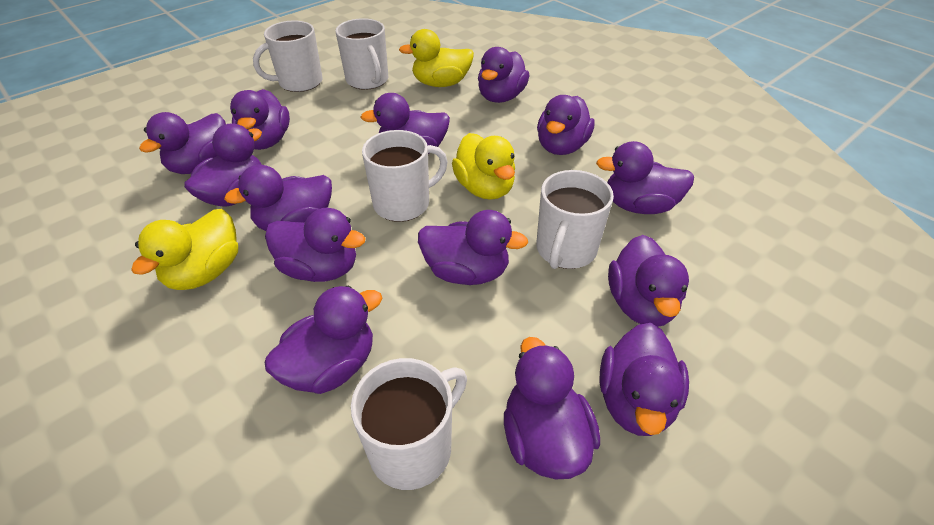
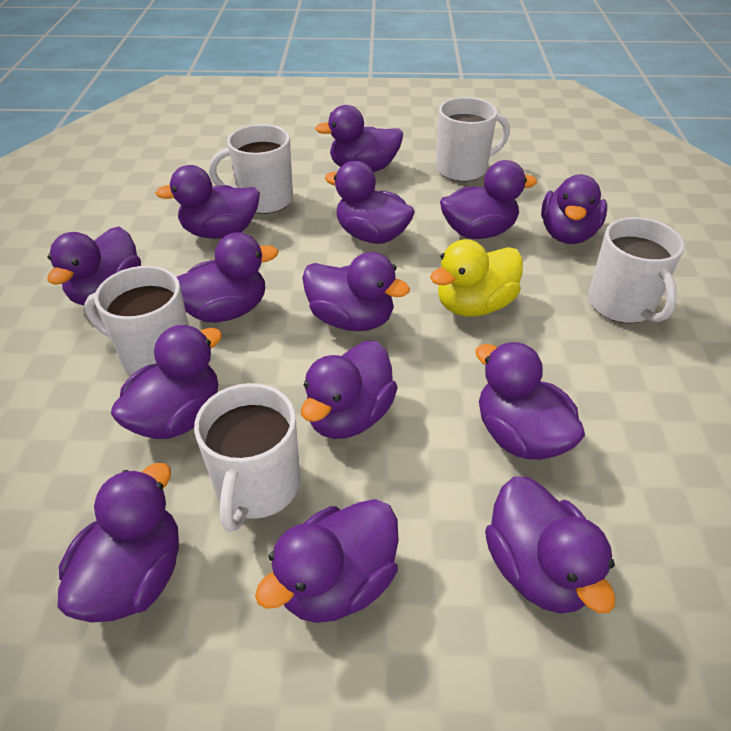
yellow duck: 3 -> 1

